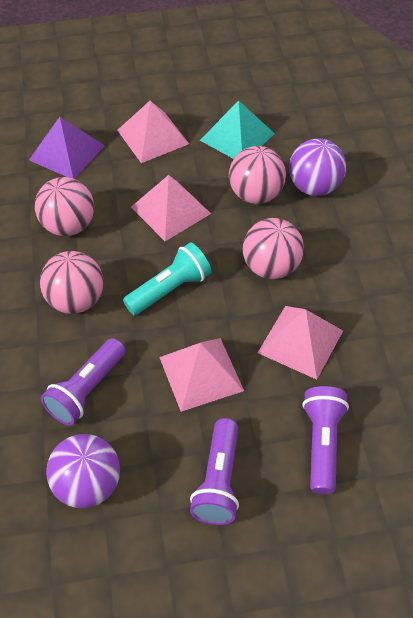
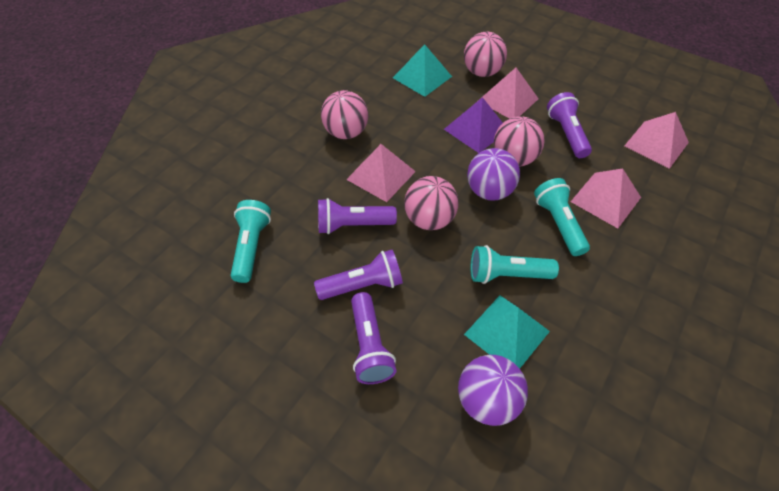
purple flashlight: 3 -> 4
turquoise flashlight: 1 -> 3
turquoise pyramid: 1 -> 2

